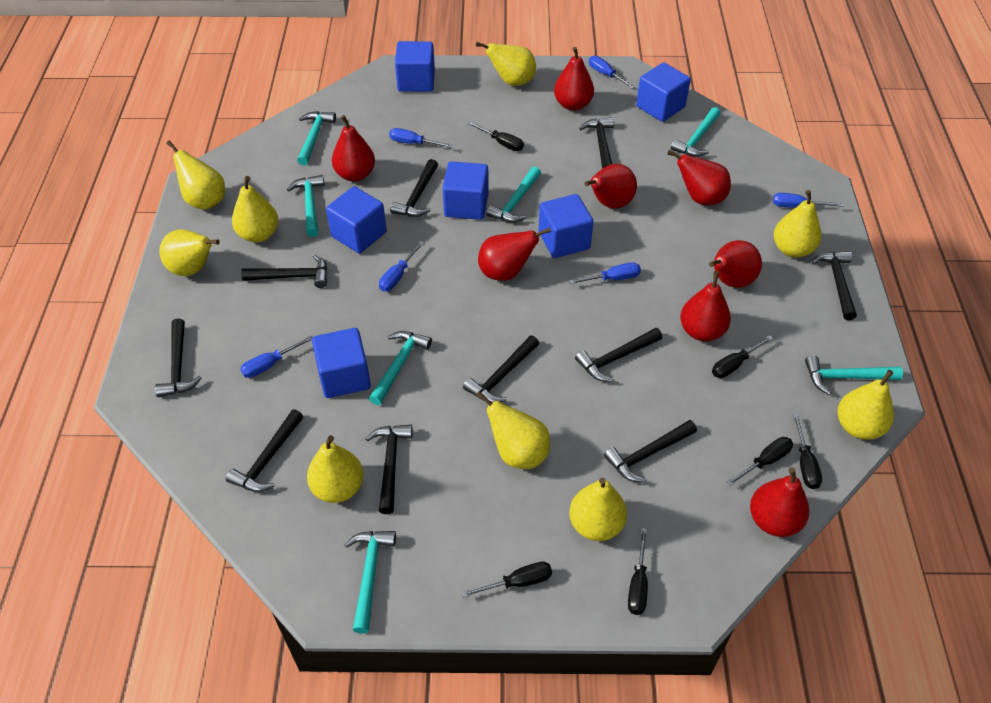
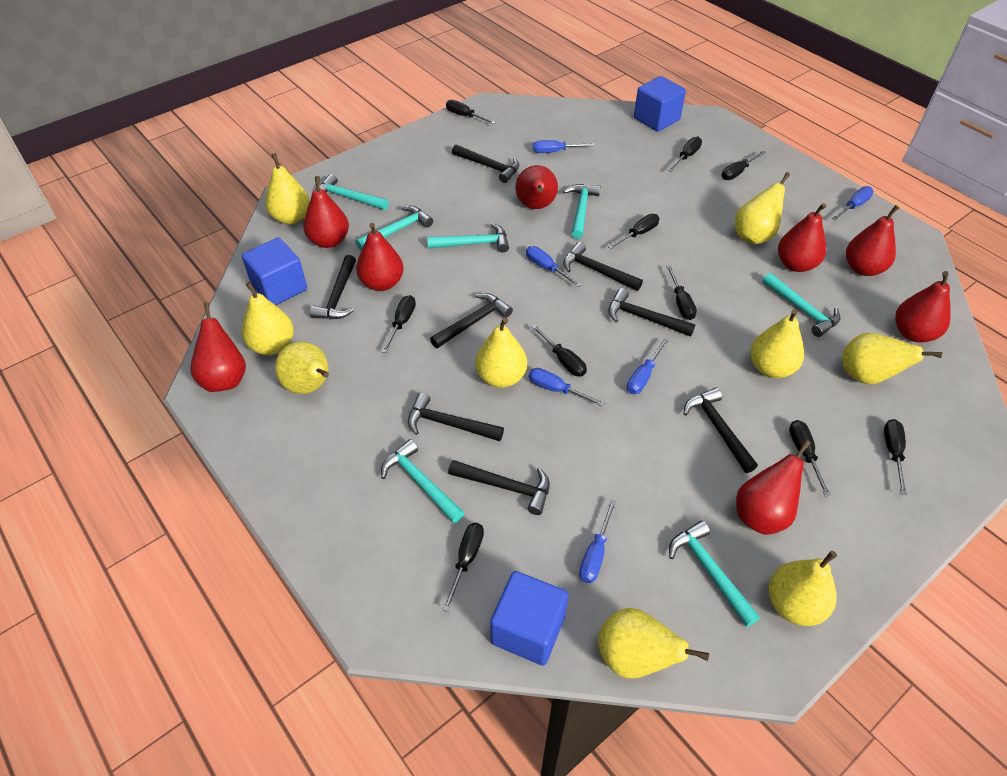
black hammer: 10 -> 8
black screwdriver: 6 -> 10
blue cube: 6 -> 3

